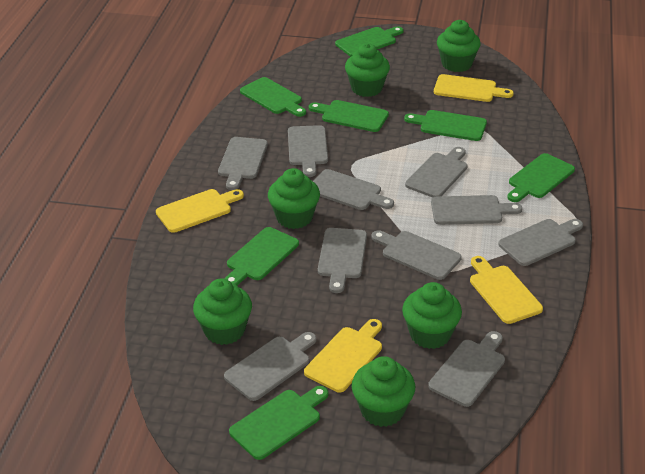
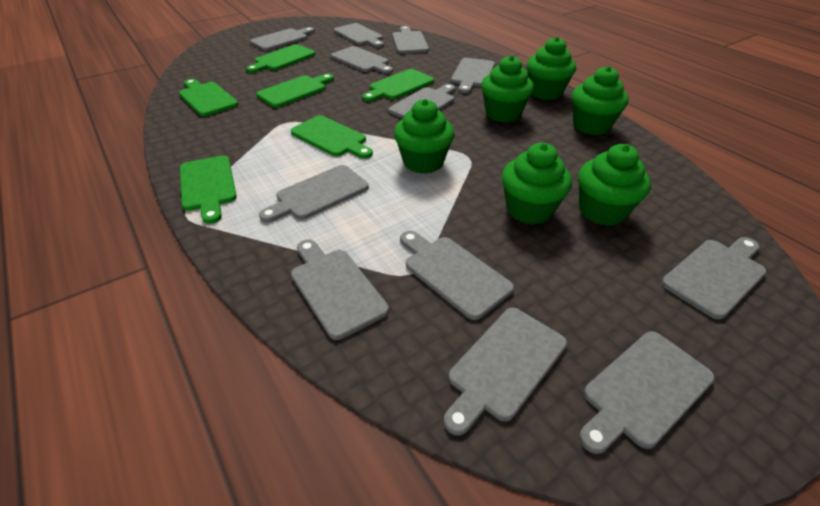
green cutting board: 7 -> 6
grey cutting board: 10 -> 12
yellow cutting board: 4 -> 0

